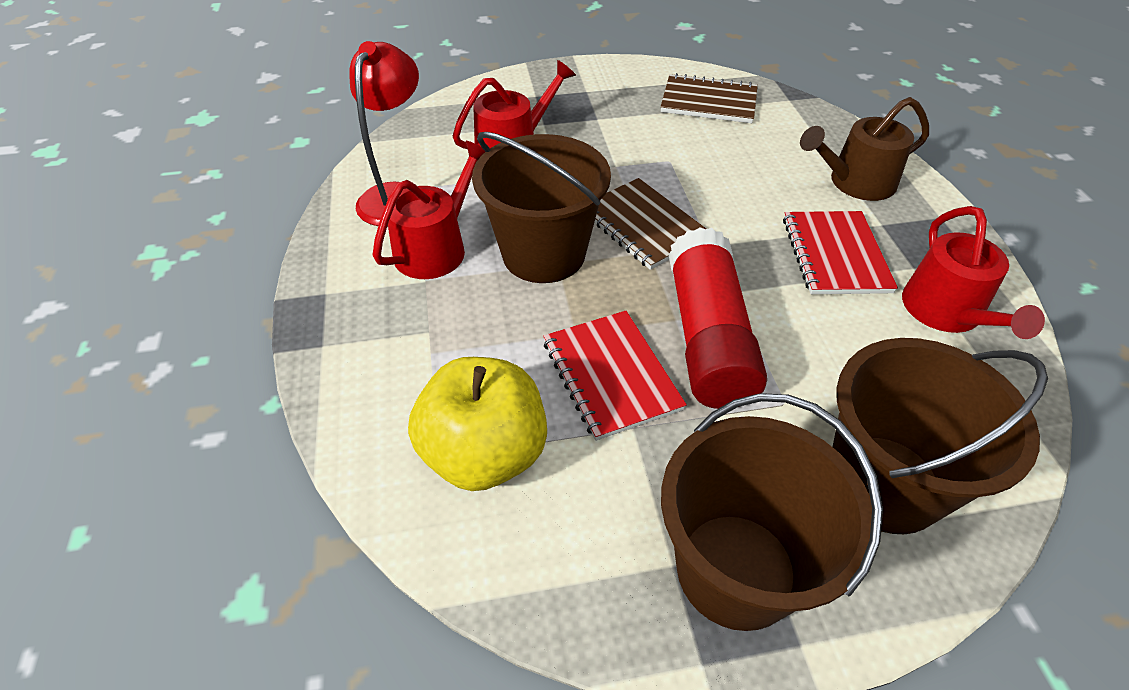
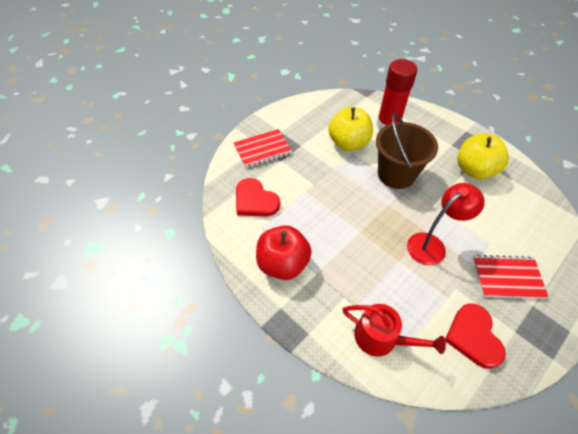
brown bucket: 3 -> 1
brown notebook: 2 -> 0
brown watering can: 1 -> 0
red apple: 0 -> 1
red heart: 0 -> 2
red watering can: 3 -> 1
yellow apple: 1 -> 2

